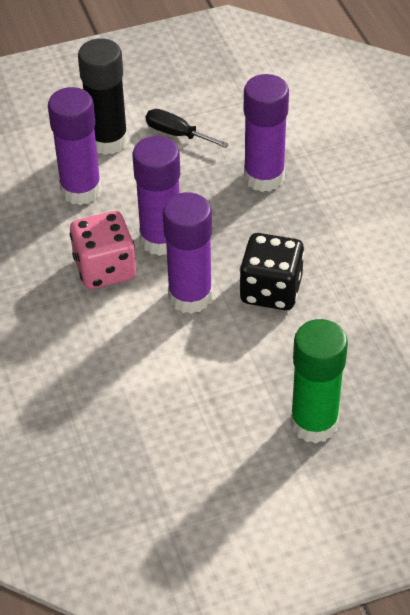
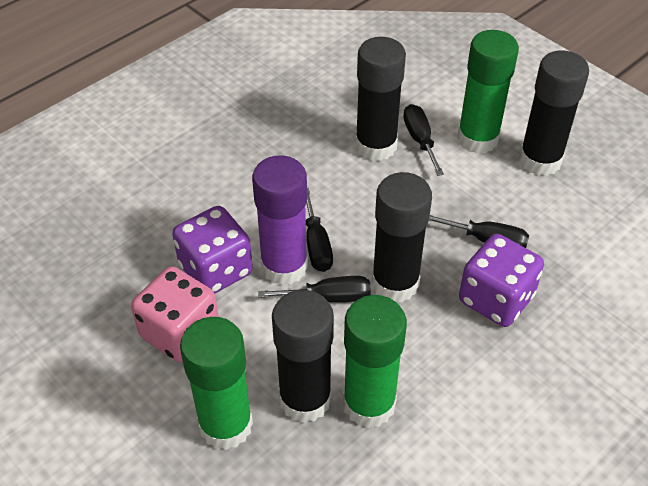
black dice: 1 -> 0
black glue stick: 1 -> 4
black screwdriver: 1 -> 4
green glue stick: 1 -> 3
purple dice: 0 -> 2
purple glue stick: 4 -> 1

